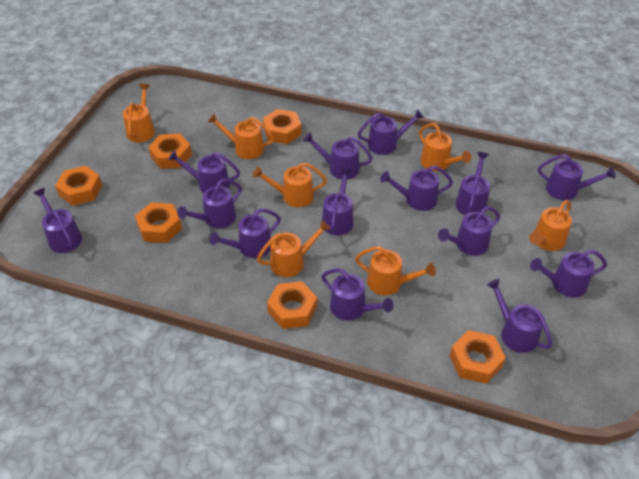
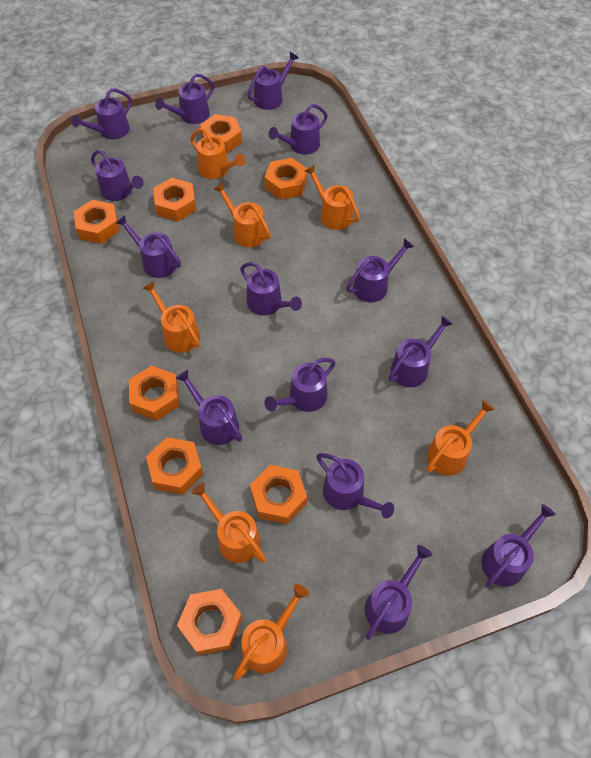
orange nut: 6 -> 8

